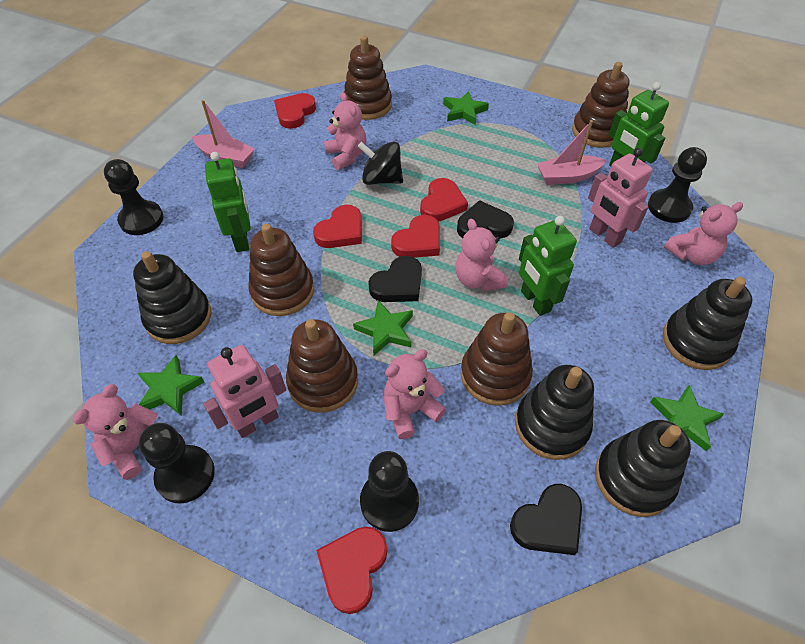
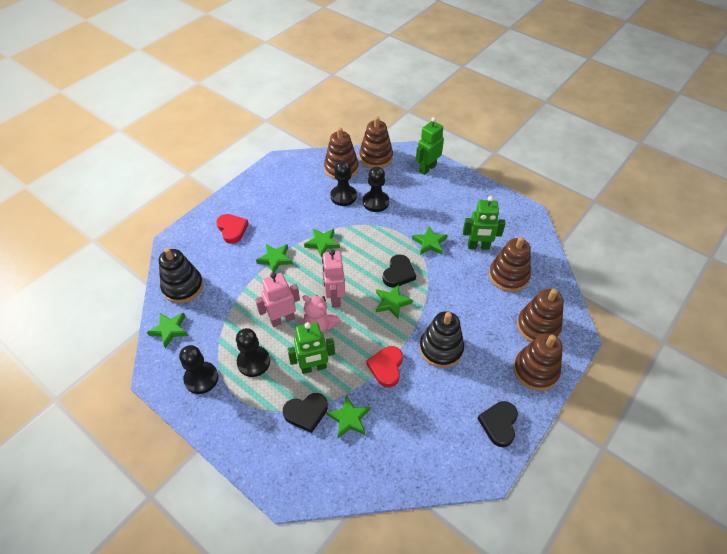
black spinning top: 1 -> 0
black stacking toy: 4 -> 2
green star: 4 -> 6
pink boat: 2 -> 0
pink teddy bear: 5 -> 1
red heart: 5 -> 2

